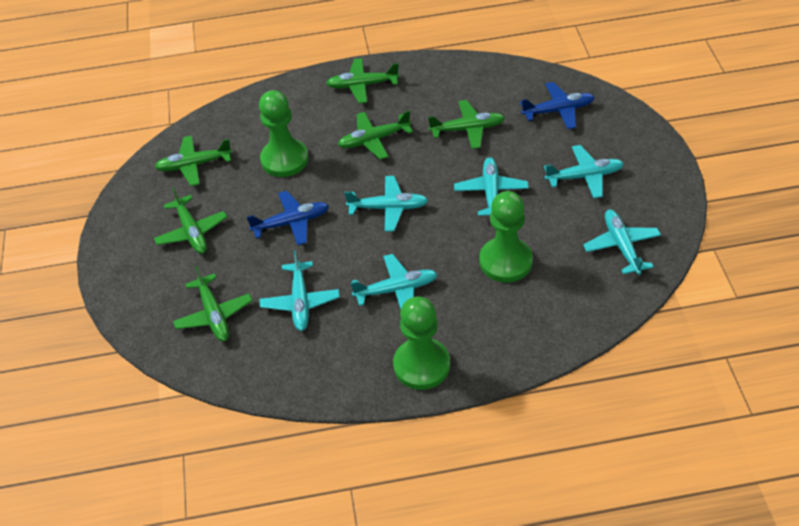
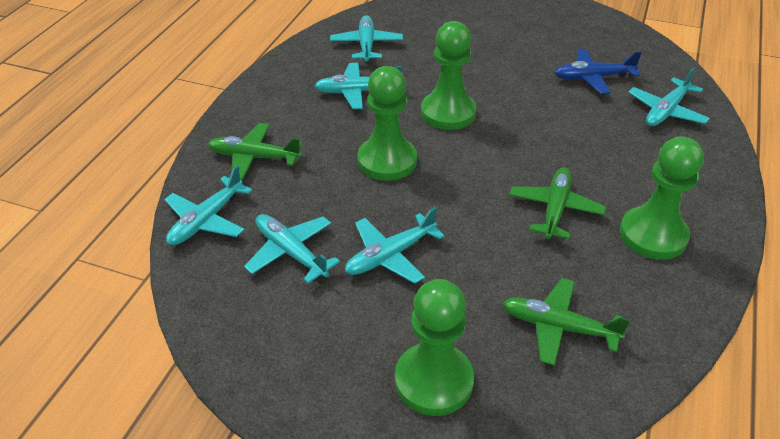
blue plane: 2 -> 1
green pawn: 3 -> 4
green plane: 6 -> 3

